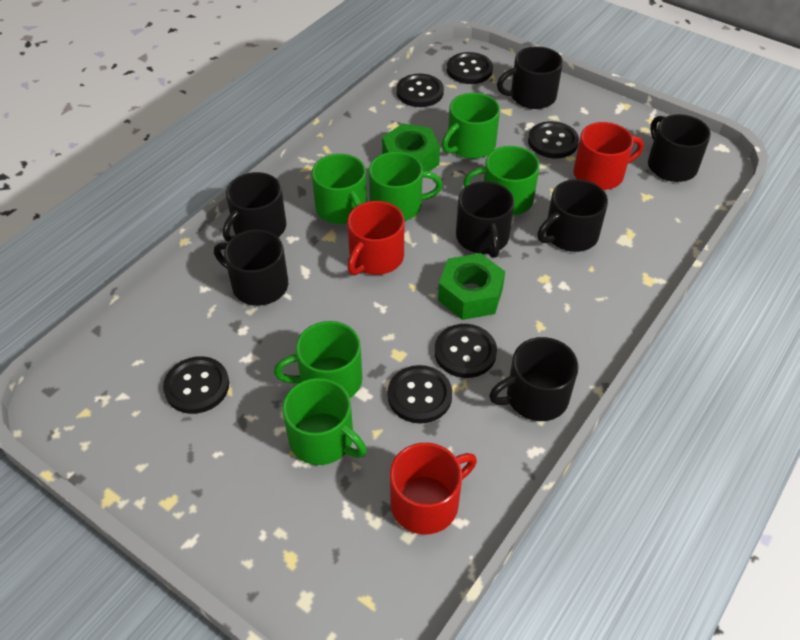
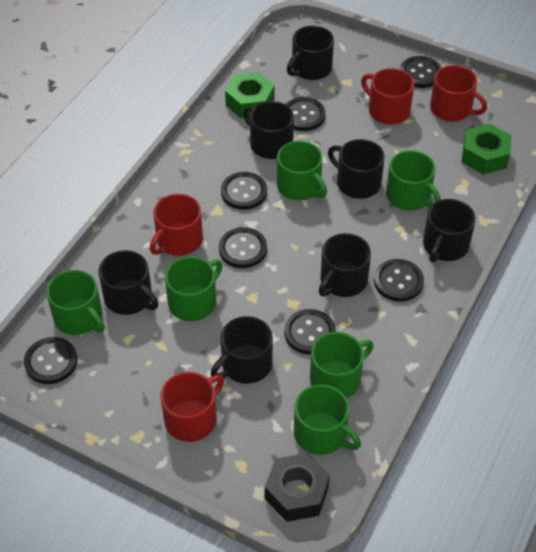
black button: 6 -> 7
black nut: 0 -> 1
red mug: 3 -> 4

